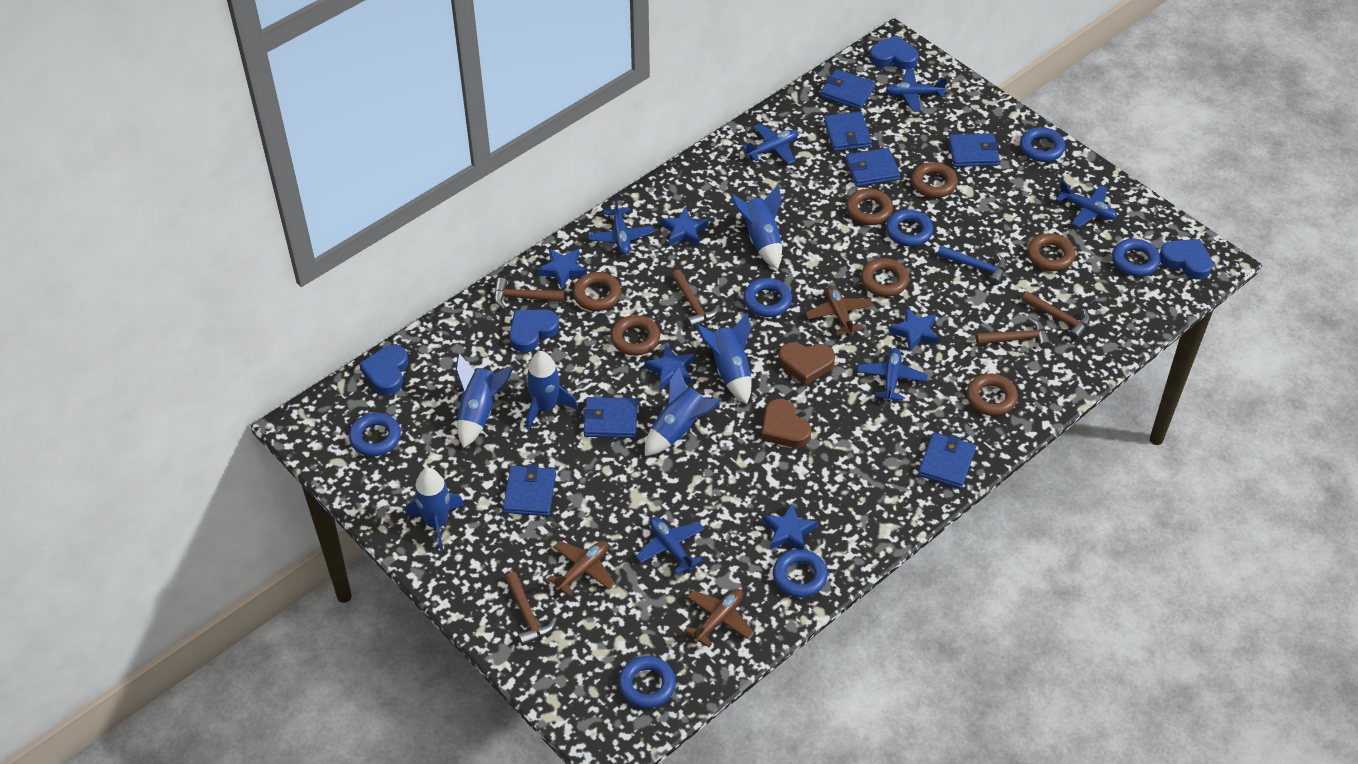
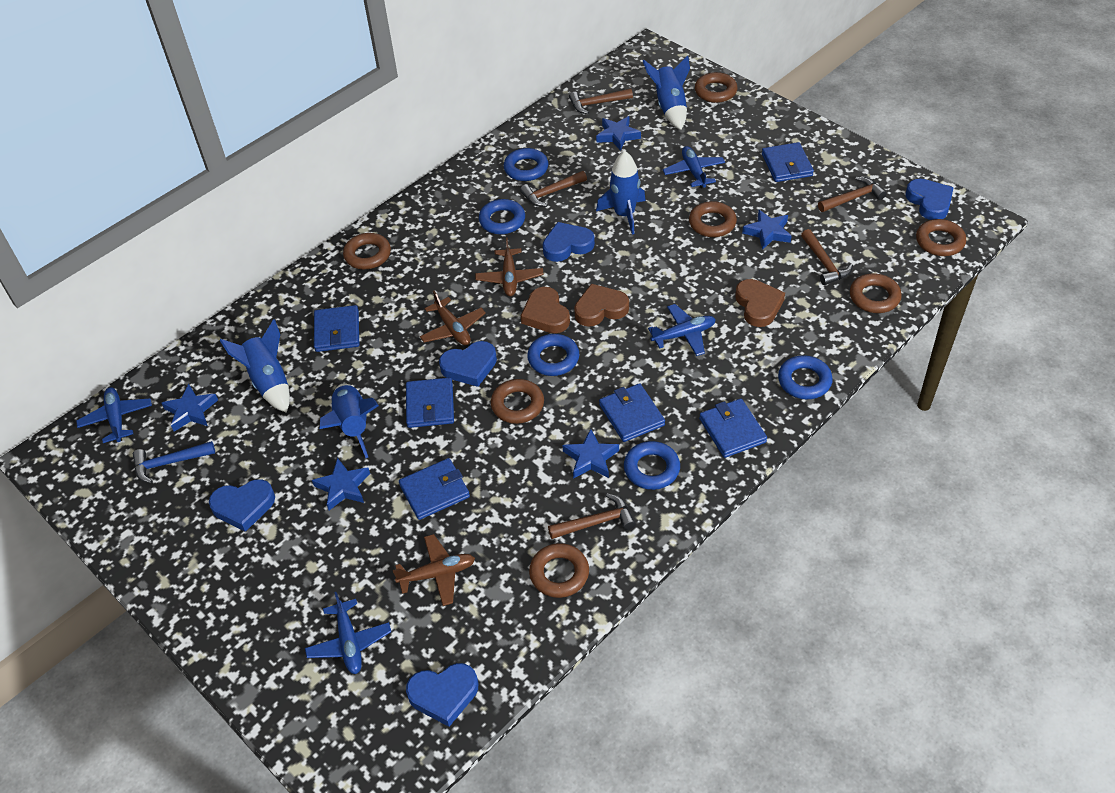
blue heart: 4 -> 5
blue plane: 6 -> 4
blue ring: 7 -> 5
blue rocket: 6 -> 4
blue wallet: 7 -> 6
brown heart: 2 -> 3

